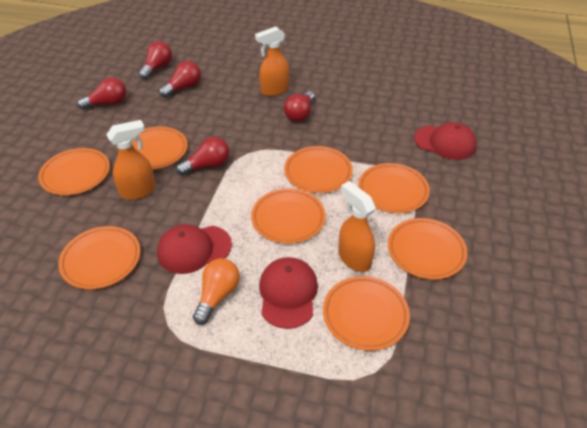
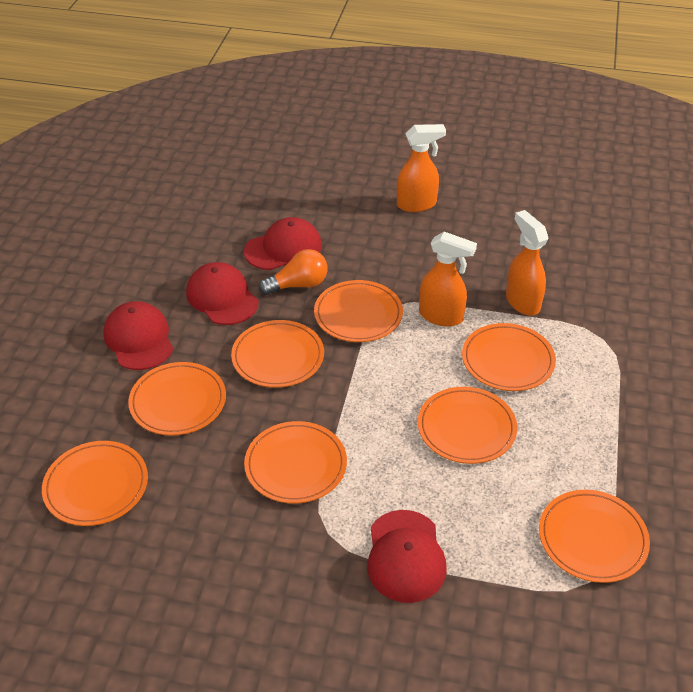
red cap: 3 -> 4
red light bulb: 5 -> 0

